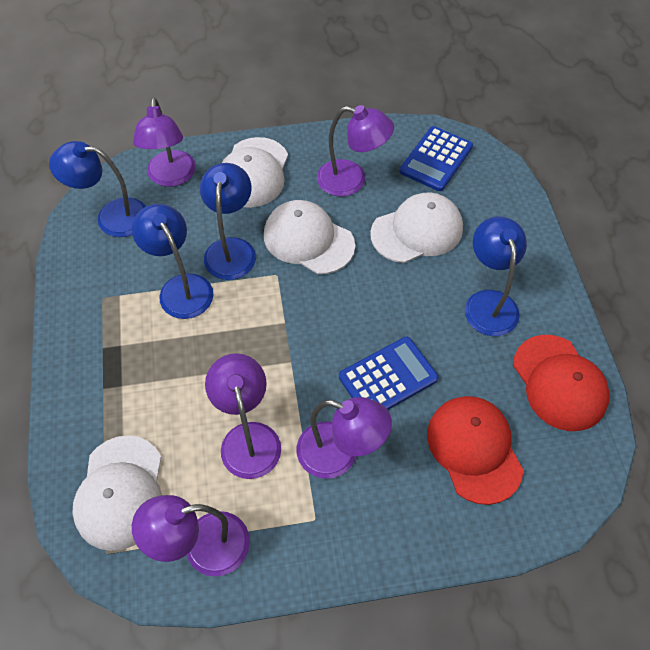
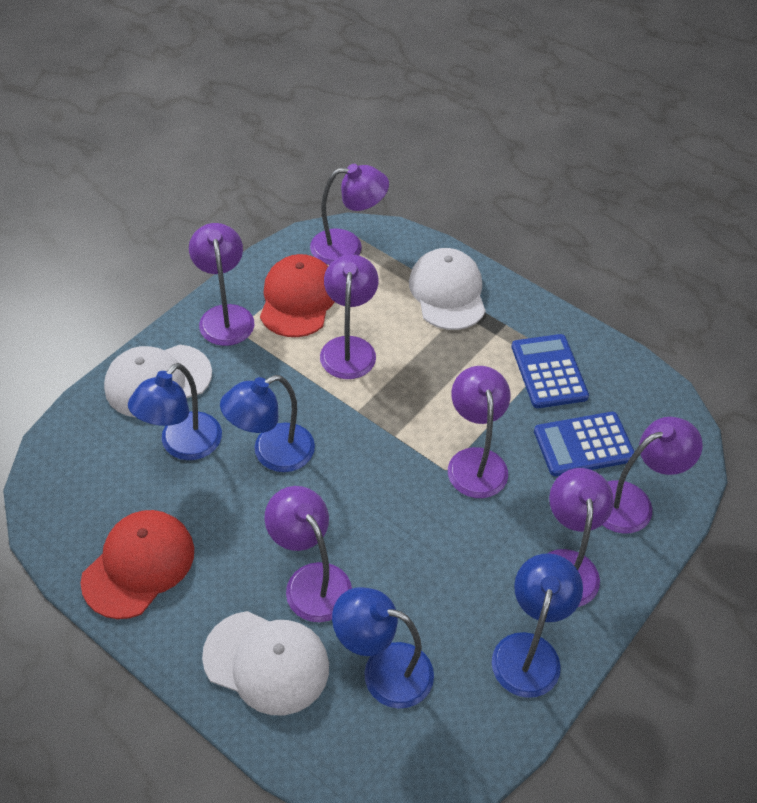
purple lamp: 5 -> 7
white cap: 4 -> 3

